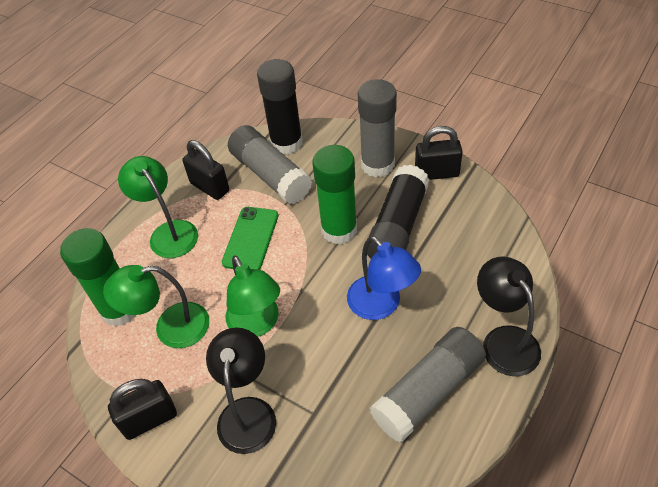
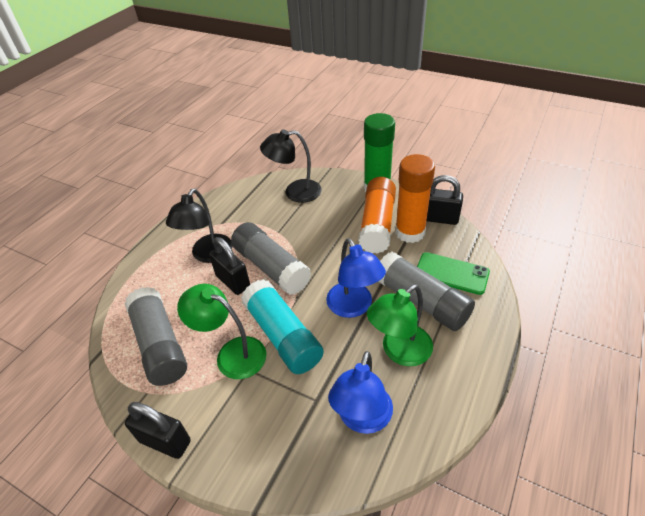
black glue stick: 2 -> 0
blue lamp: 1 -> 2
green glue stick: 2 -> 1
green lamp: 3 -> 2
orange glue stick: 0 -> 2
turquoise glue stick: 0 -> 1

